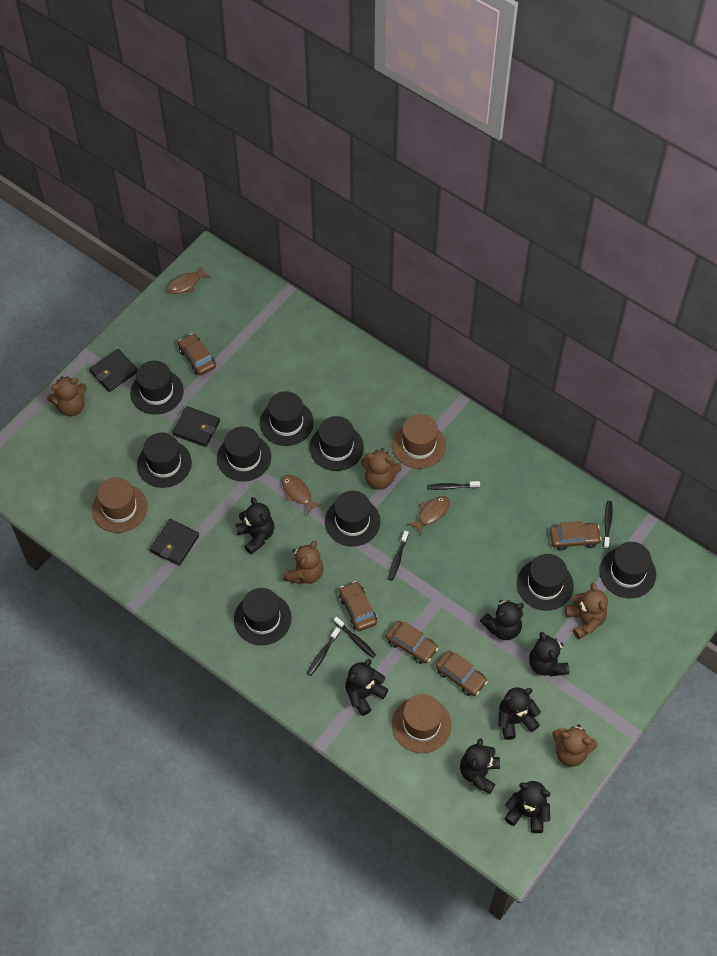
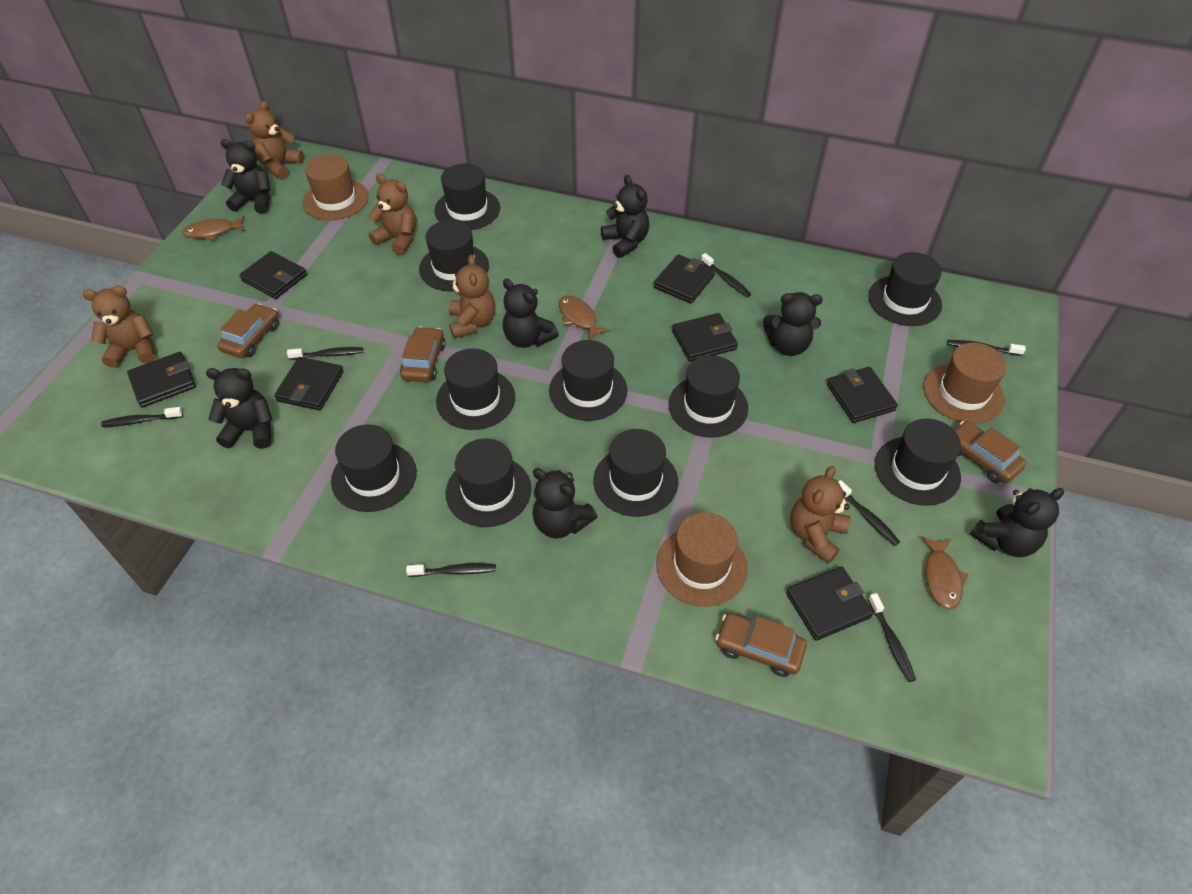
black hat: 9 -> 10
black toothbrush: 5 -> 7
black wallet: 3 -> 7
brown car: 5 -> 4

